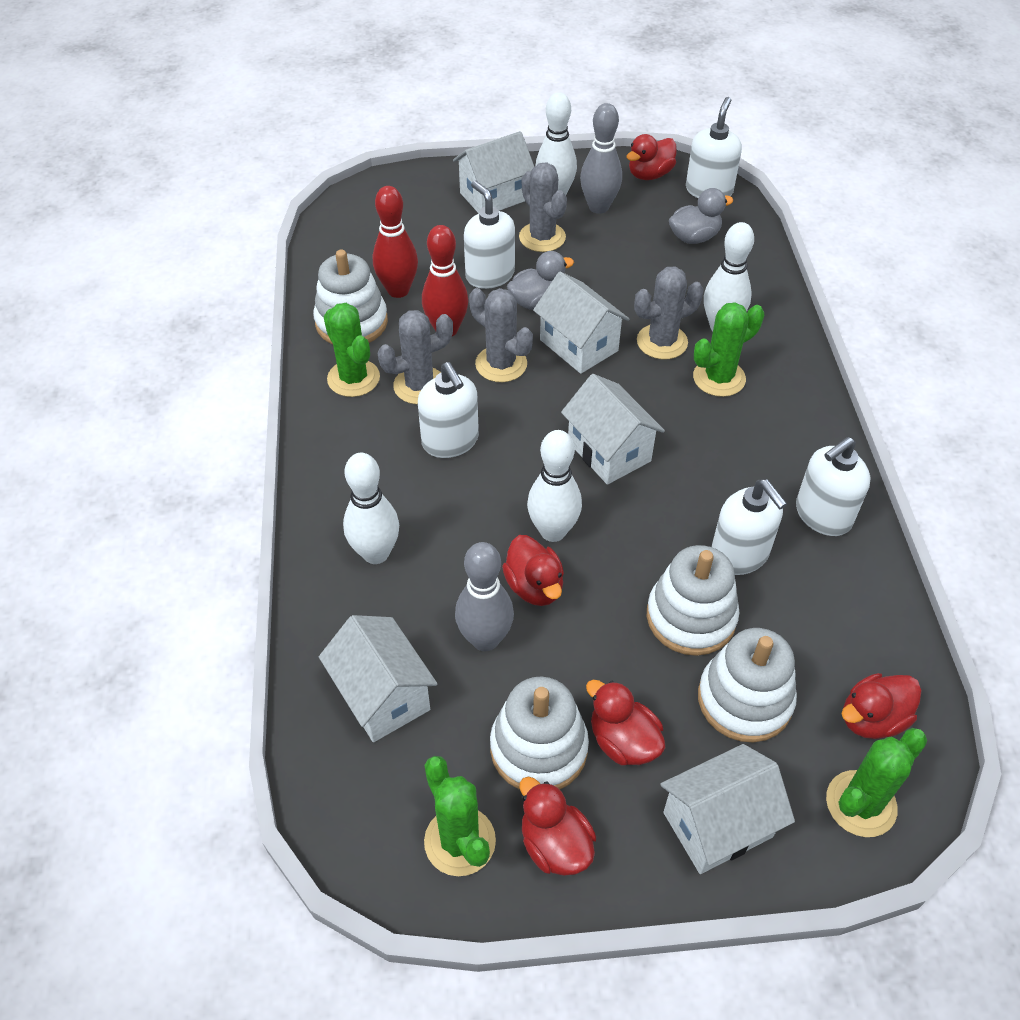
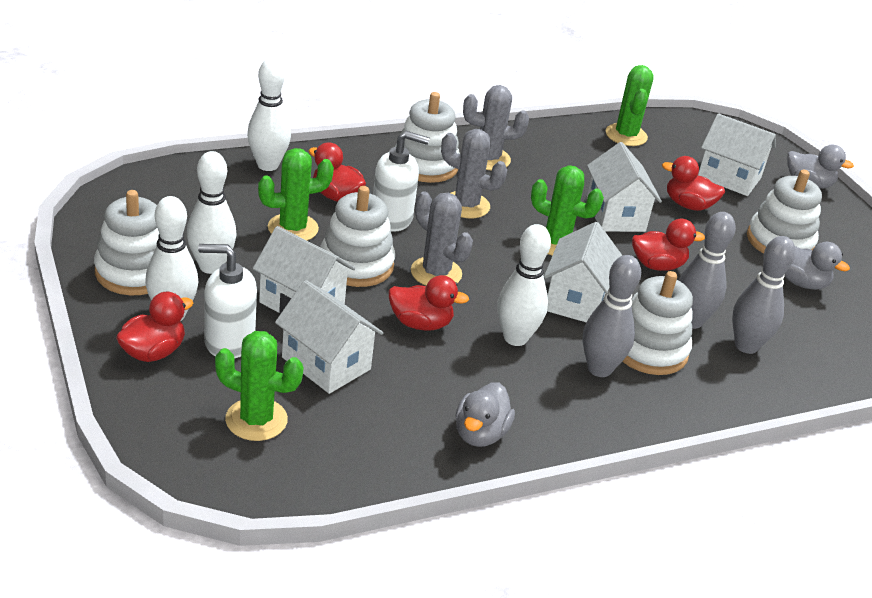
grey bowling pin: 2 -> 3
grey cactus: 4 -> 3
grey duck: 2 -> 3
red bowling pin: 2 -> 0
white soap dispenser: 5 -> 2
white stacking toy: 4 -> 5

